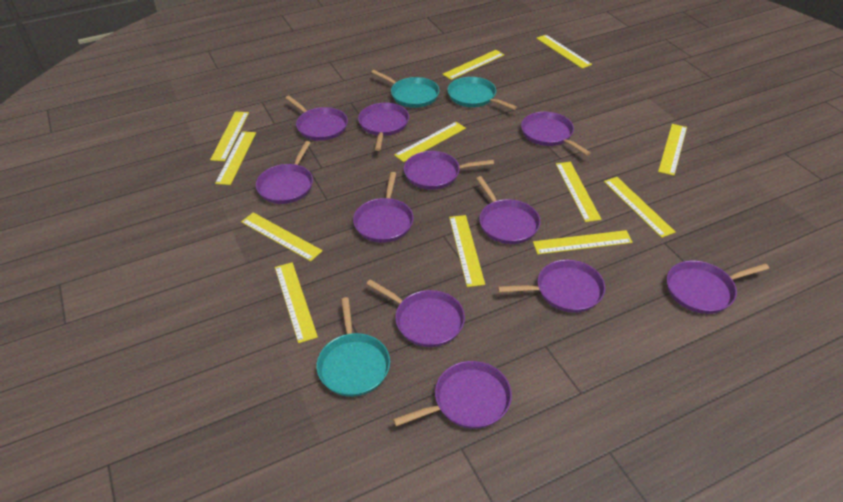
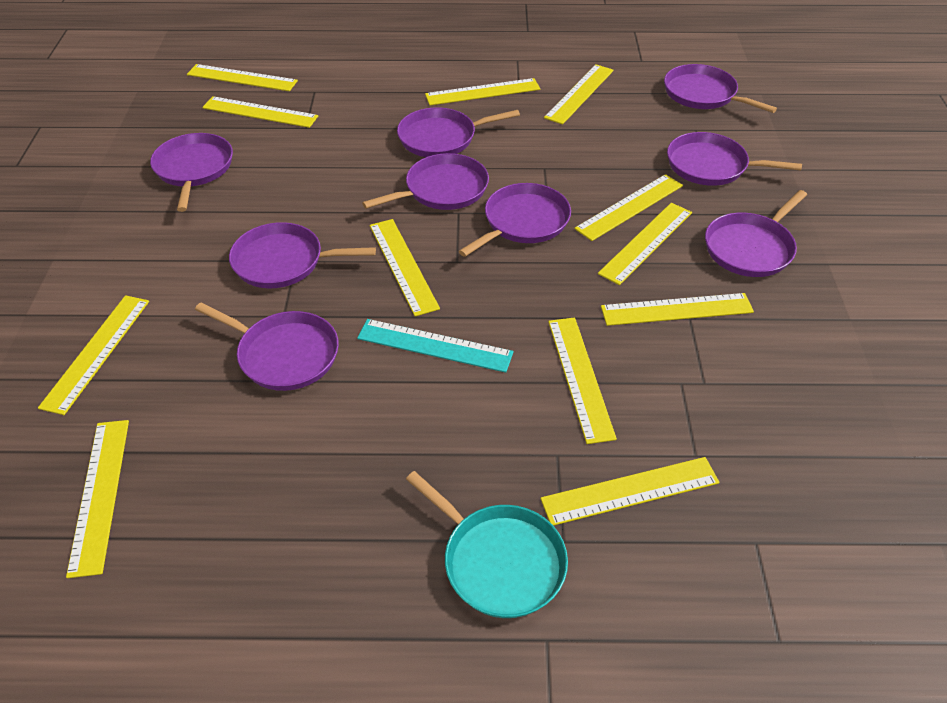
purple pan: 11 -> 9
turquoise pan: 3 -> 1
turquoise ruler: 0 -> 1

